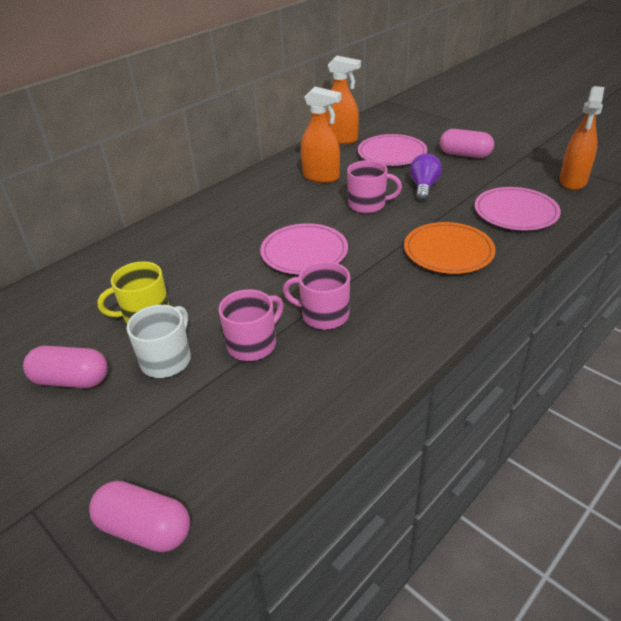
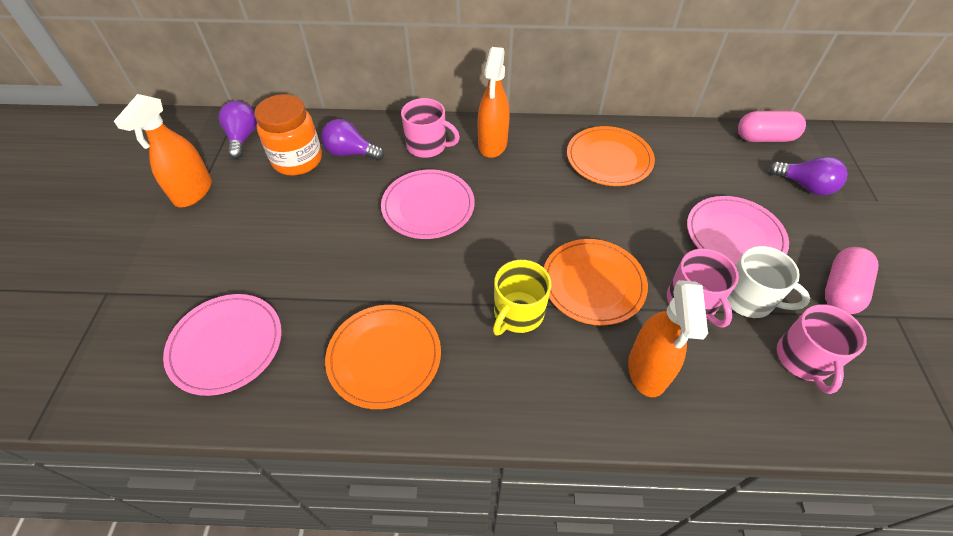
orange jar: 0 -> 1
orange plate: 1 -> 3
pink capsule: 3 -> 2
purple light bulb: 1 -> 3

